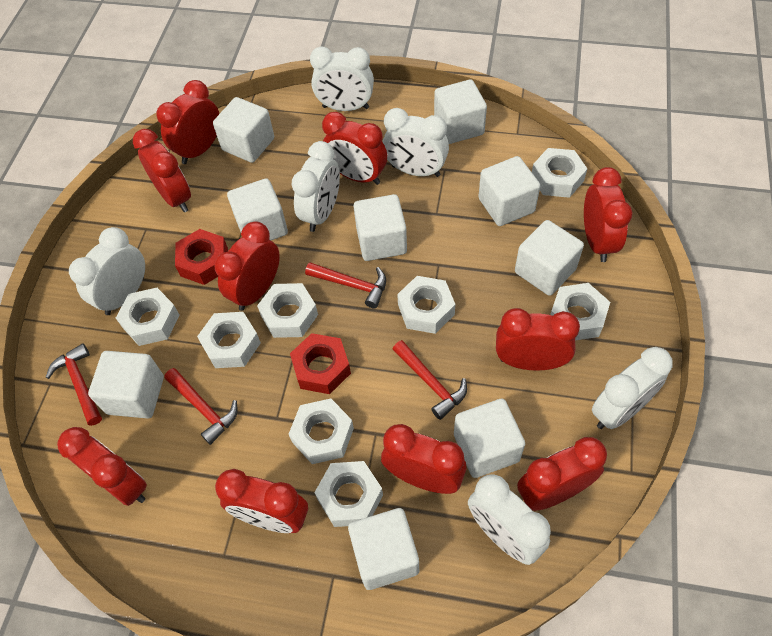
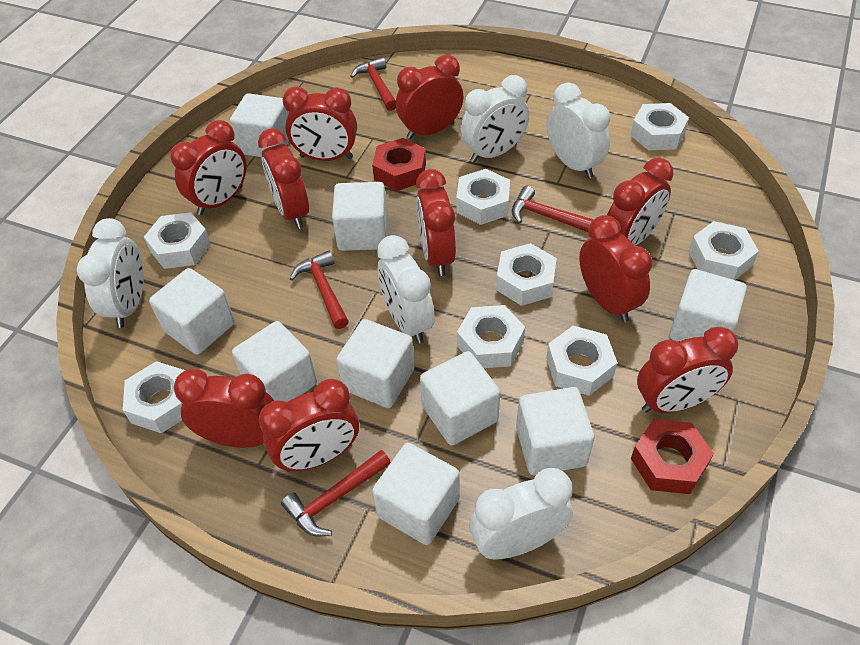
white clock: 6 -> 5

